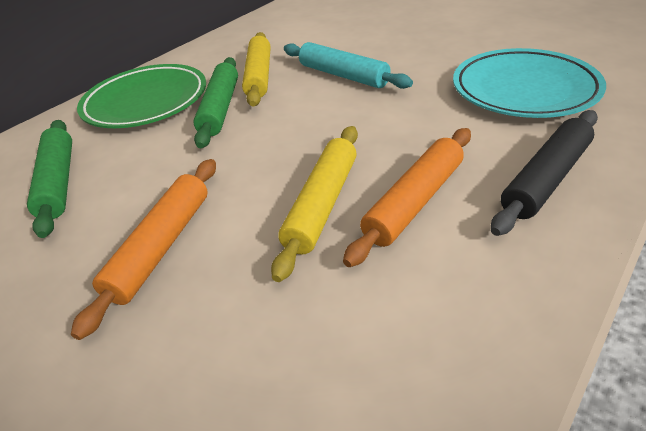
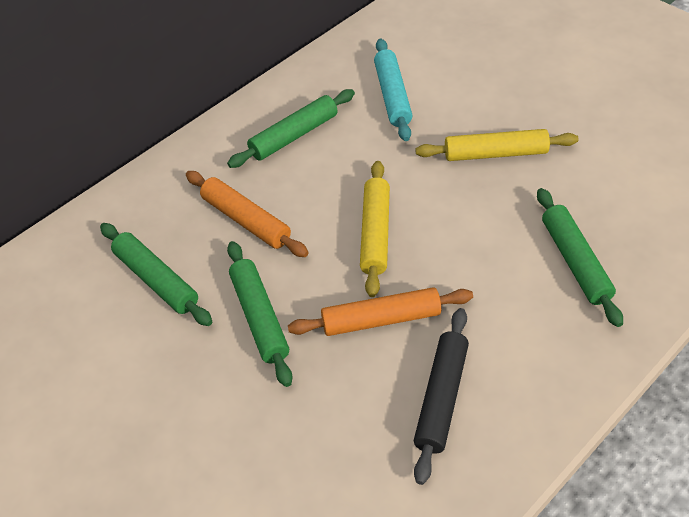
green plate: 1 -> 0
green rolling pin: 2 -> 4
turquoise plate: 1 -> 0

